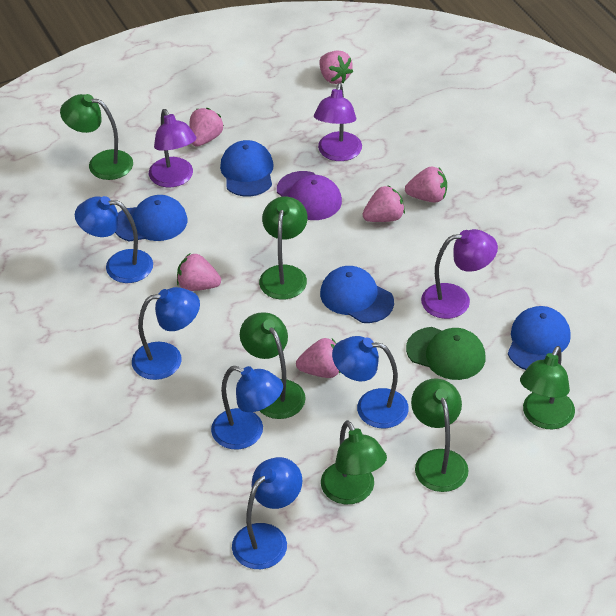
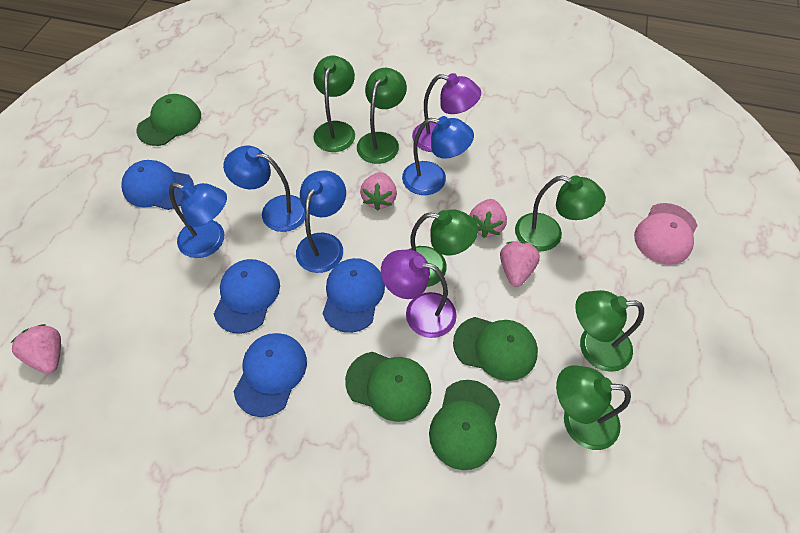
blue lamp: 5 -> 4
green cap: 1 -> 4
pink cap: 0 -> 1
pink strawberry: 6 -> 4
purple cap: 1 -> 0
purple lamp: 3 -> 2

